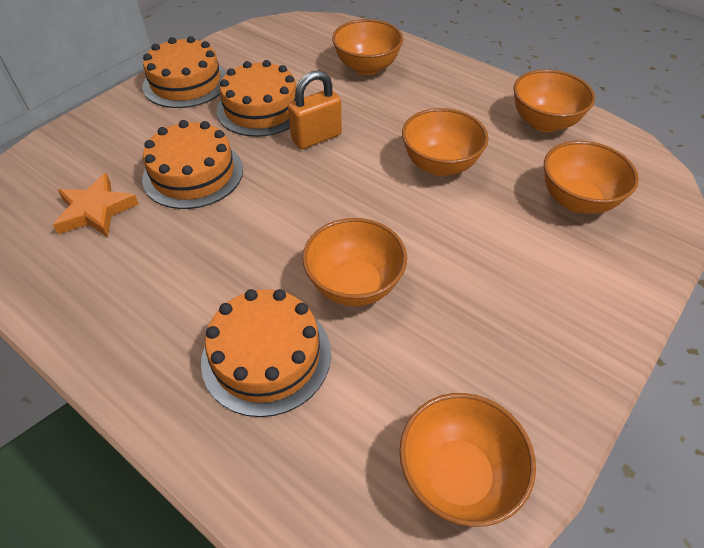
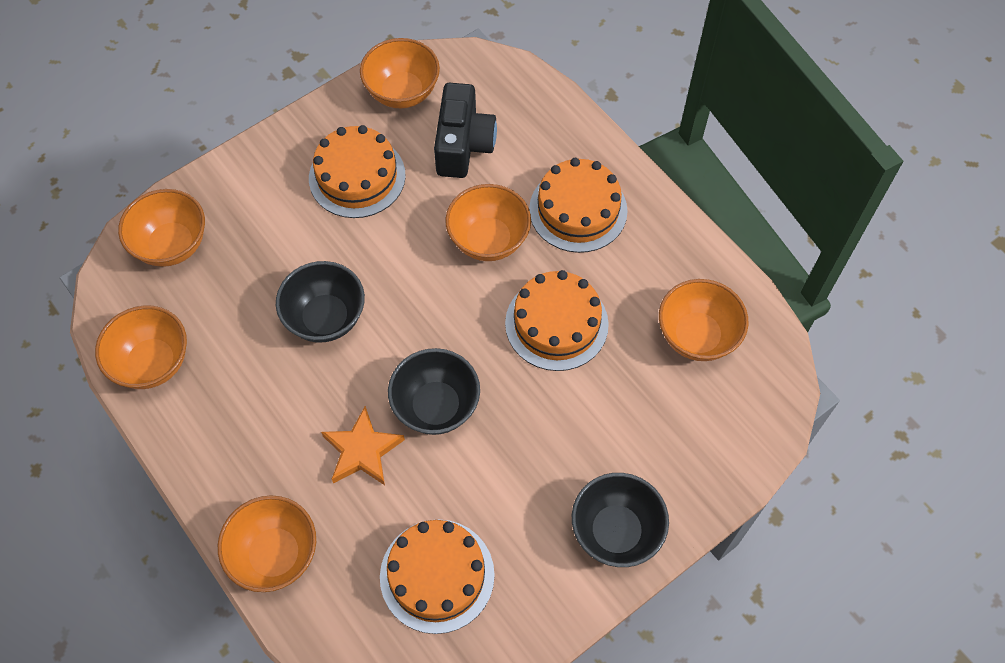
black bowl: 0 -> 3
black camera: 0 -> 1
orange padlock: 1 -> 0

